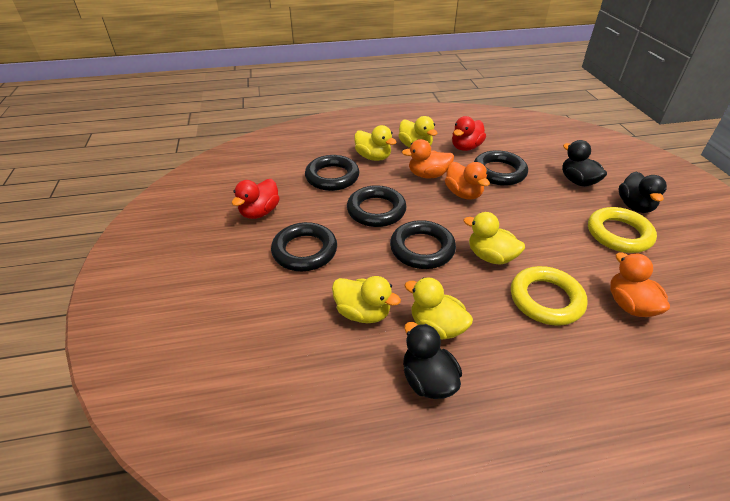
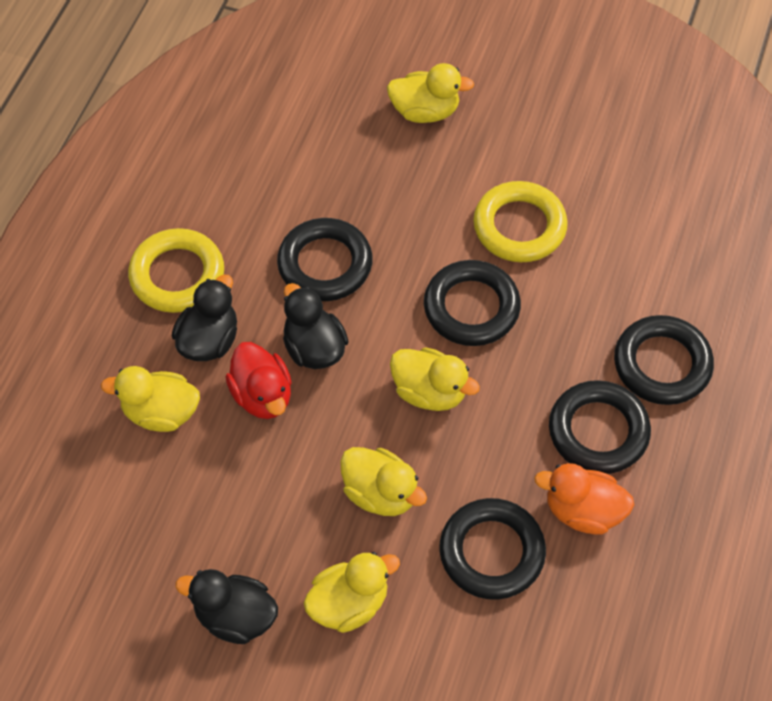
orange duck: 3 -> 1
red duck: 2 -> 1

